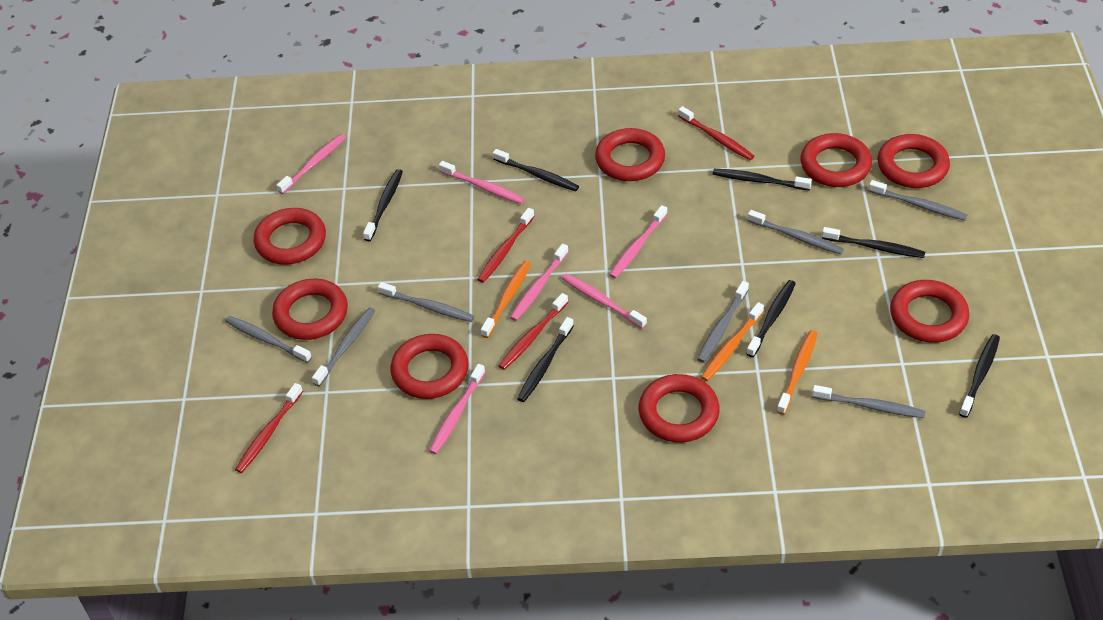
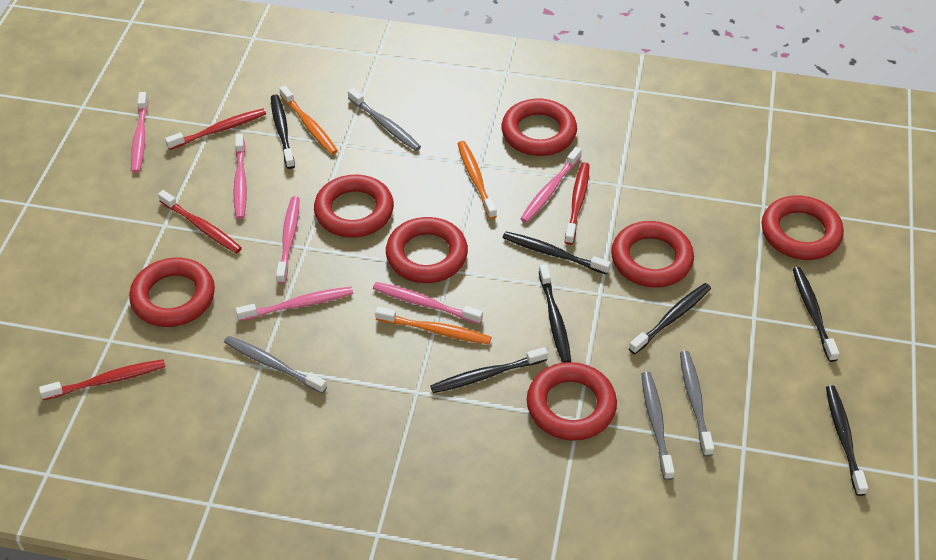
grey toothbrush: 7 -> 4
red ring: 8 -> 7

